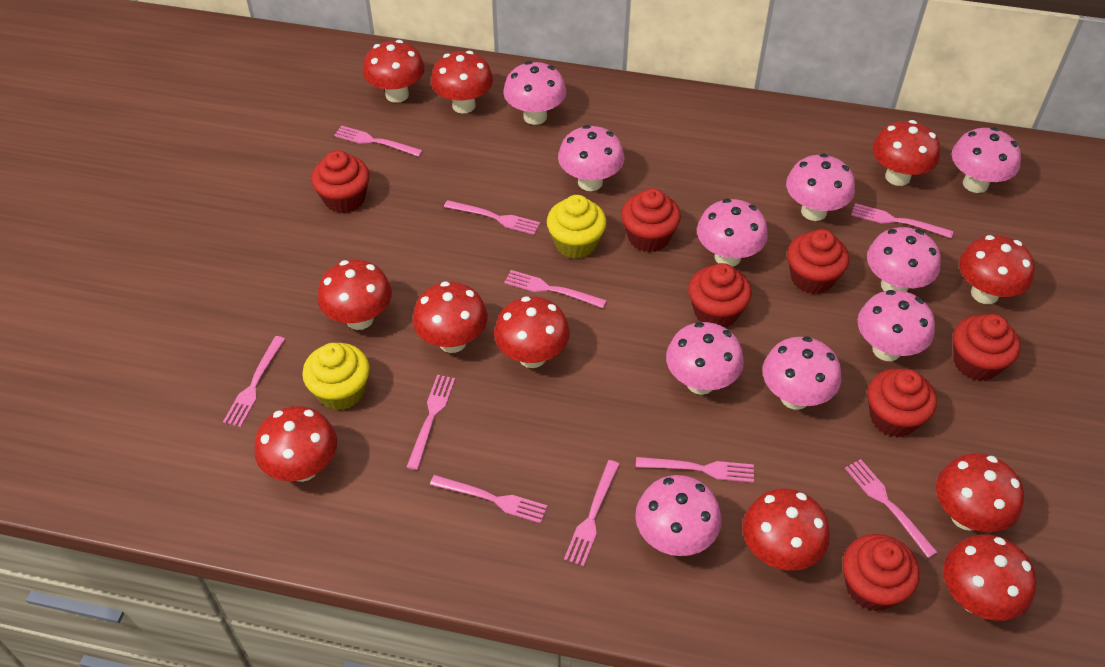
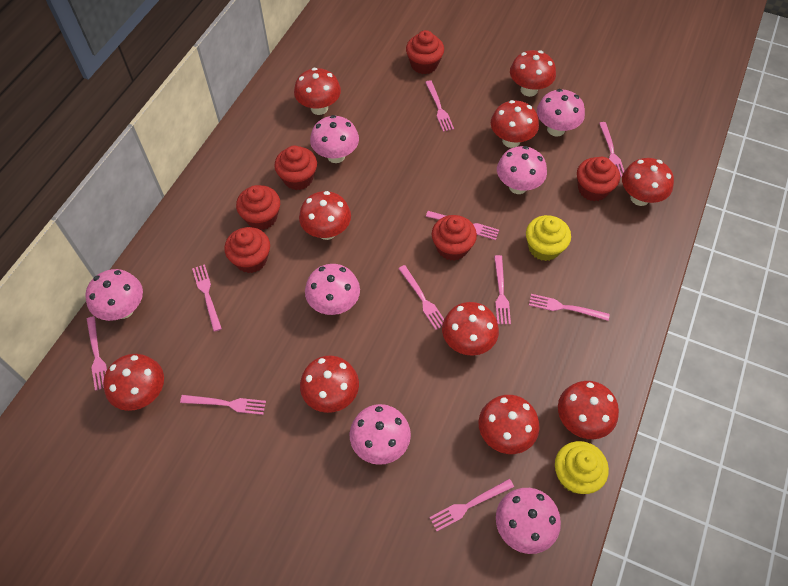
pink mushroom: 10 -> 7
red cupcake: 7 -> 6
red mushroom: 11 -> 10

